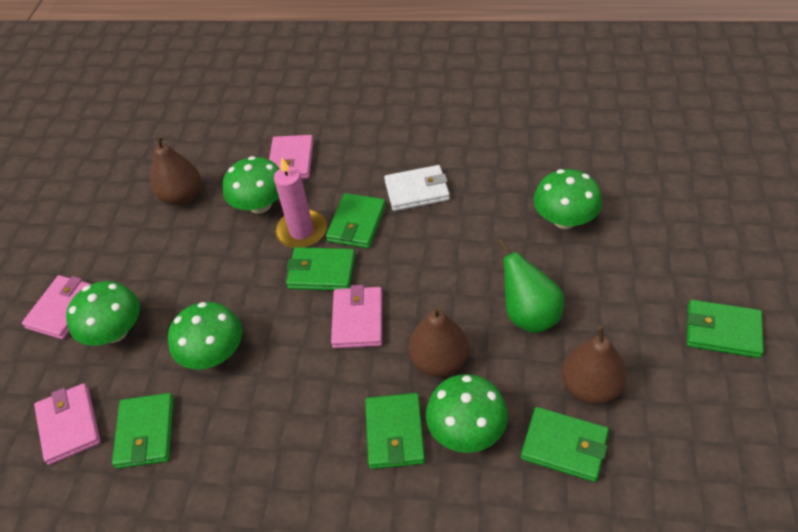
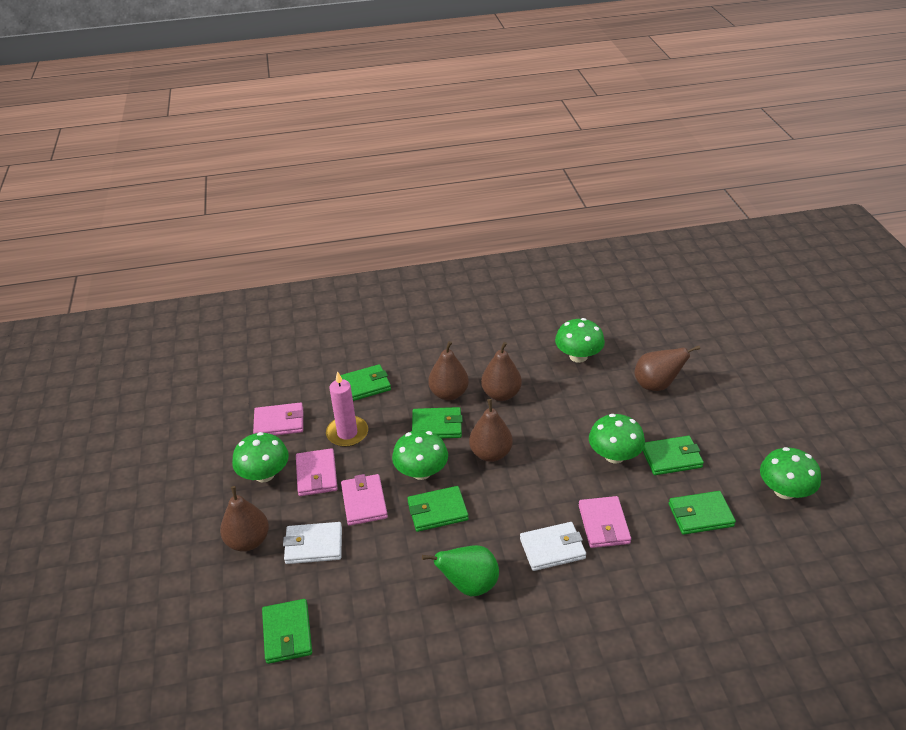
brown pear: 3 -> 5
white wallet: 1 -> 2

